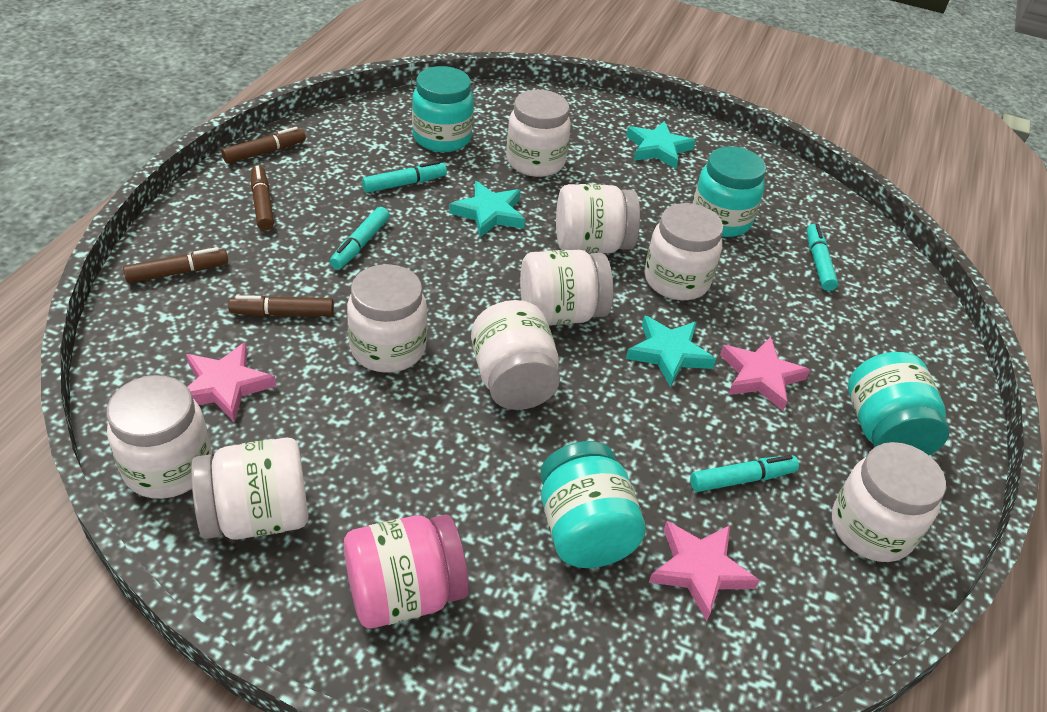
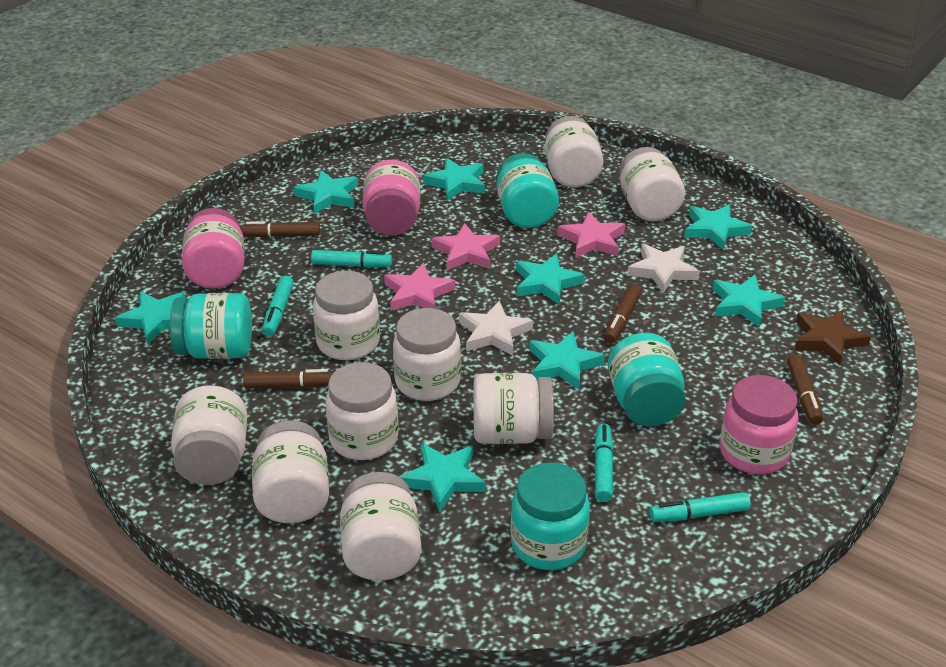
brown star: 0 -> 1
pink jar: 1 -> 3
turquoise star: 3 -> 8
white star: 0 -> 2

